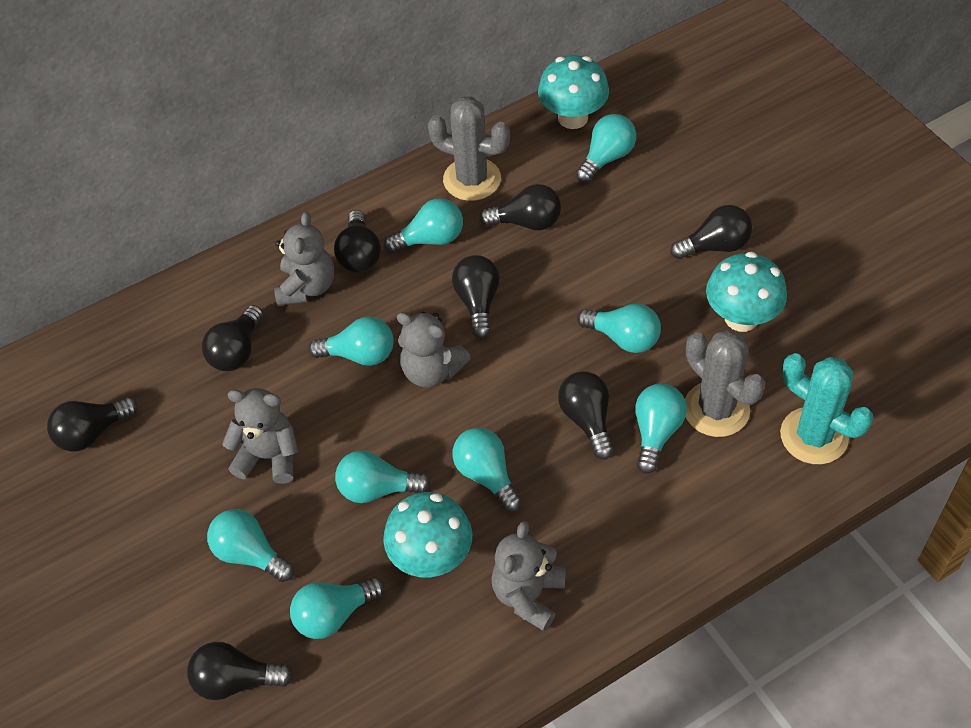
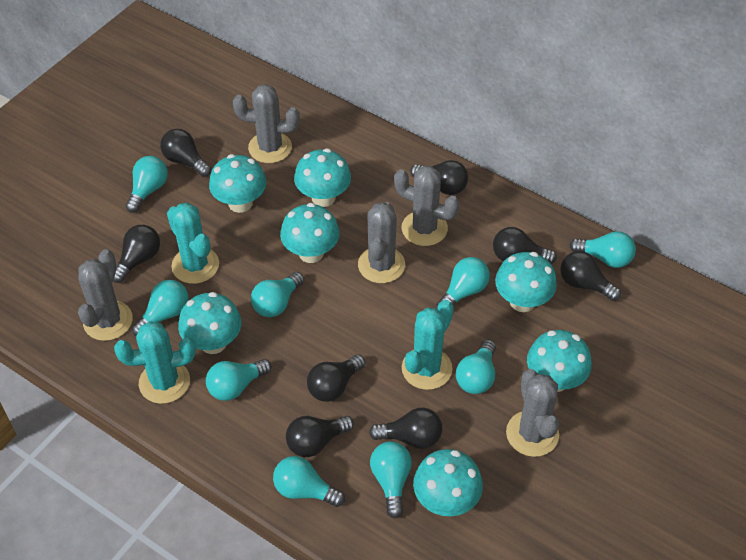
grey cactus: 2 -> 5
grey teddy bear: 4 -> 0
turquoise cactus: 1 -> 3
turquoise mushroom: 3 -> 7

